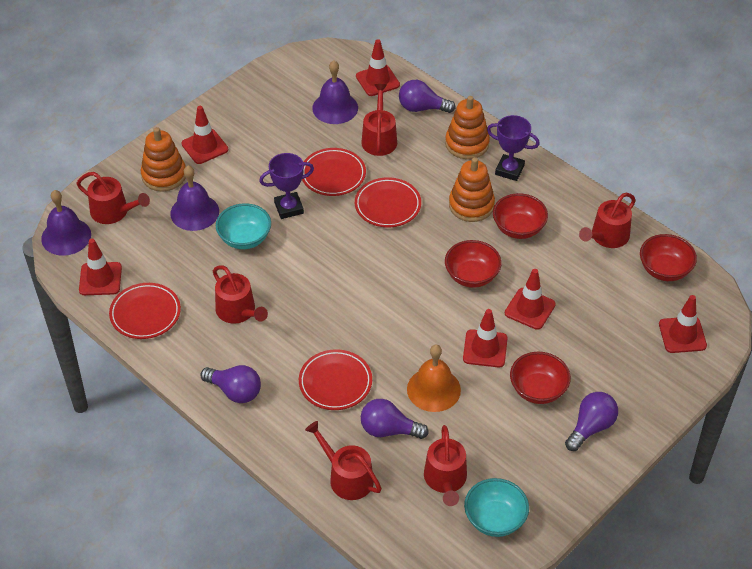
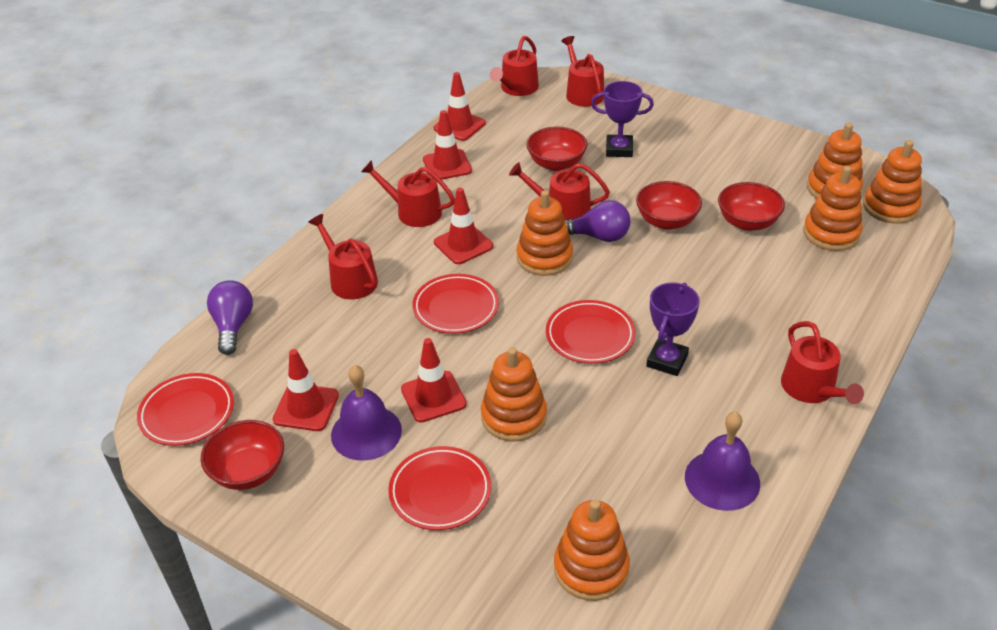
orange bell: 1 -> 0
orange stacking toy: 3 -> 6
purple bell: 3 -> 2
purple light bulb: 4 -> 2
red traffic cone: 6 -> 5
turquoise bowl: 2 -> 0

